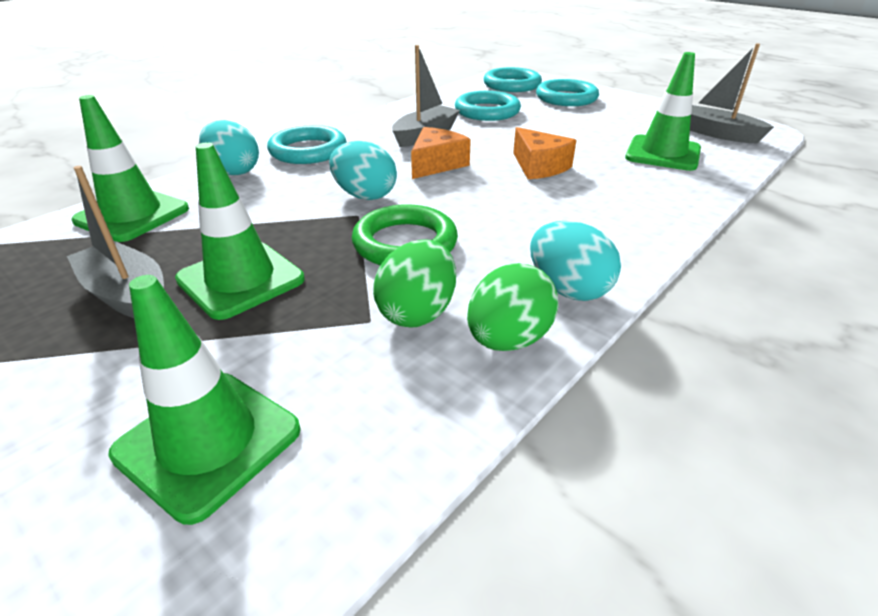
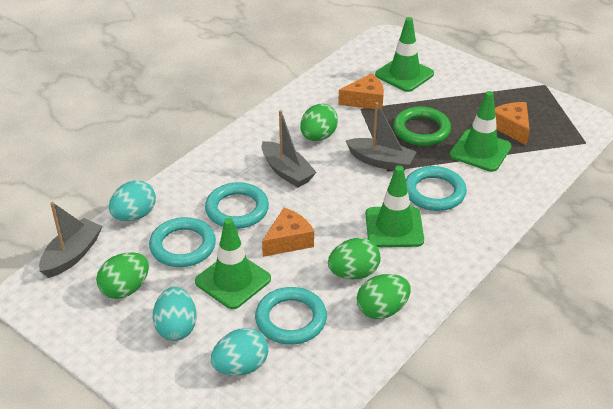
green egg: 2 -> 4
orange cheese: 2 -> 3

